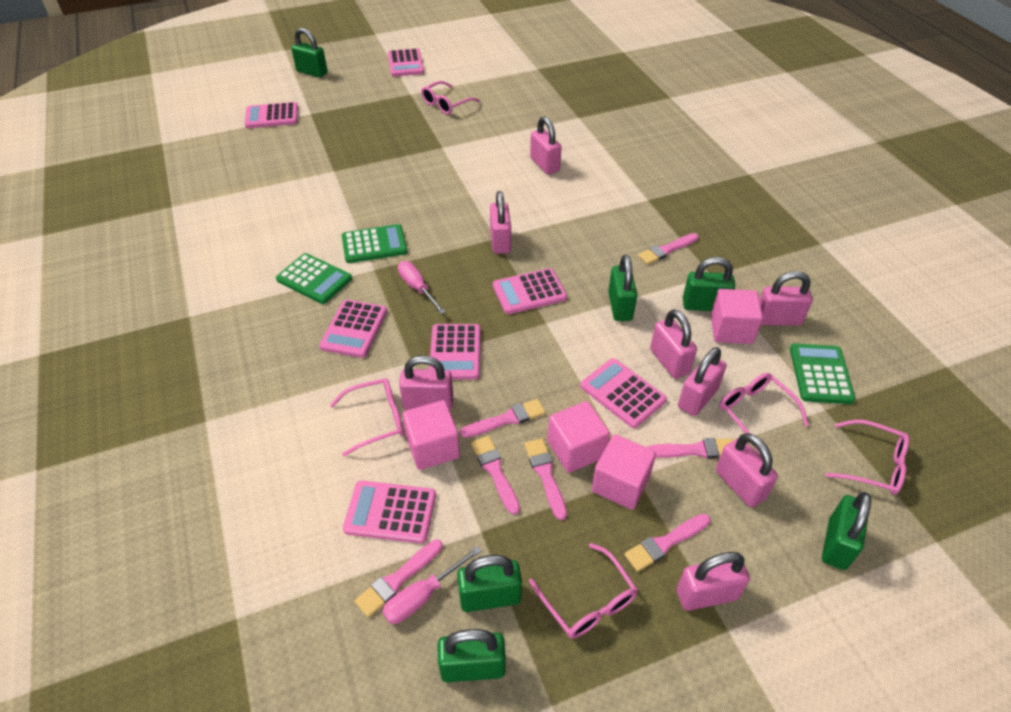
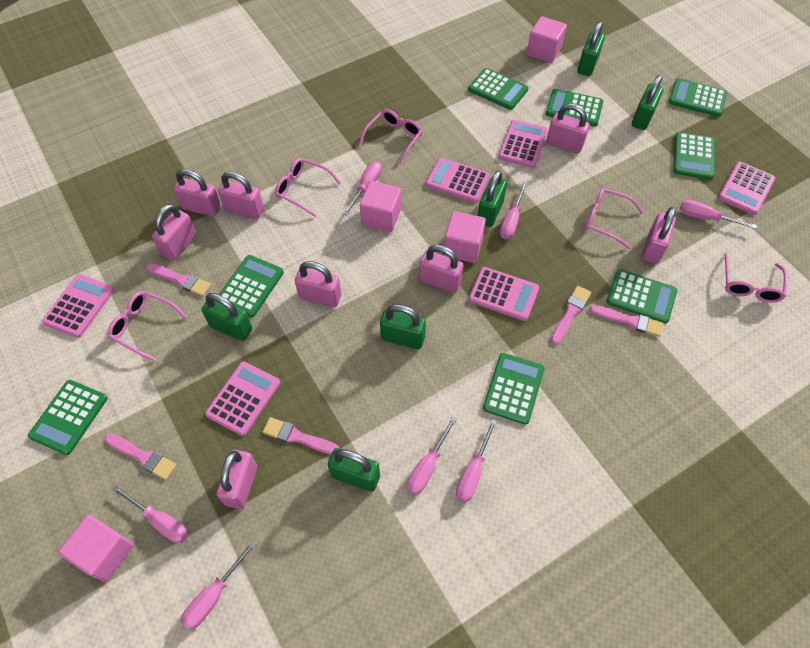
green calculator: 3 -> 8
pink brush: 7 -> 5
pink calculator: 7 -> 6
pink screwdriver: 2 -> 7

